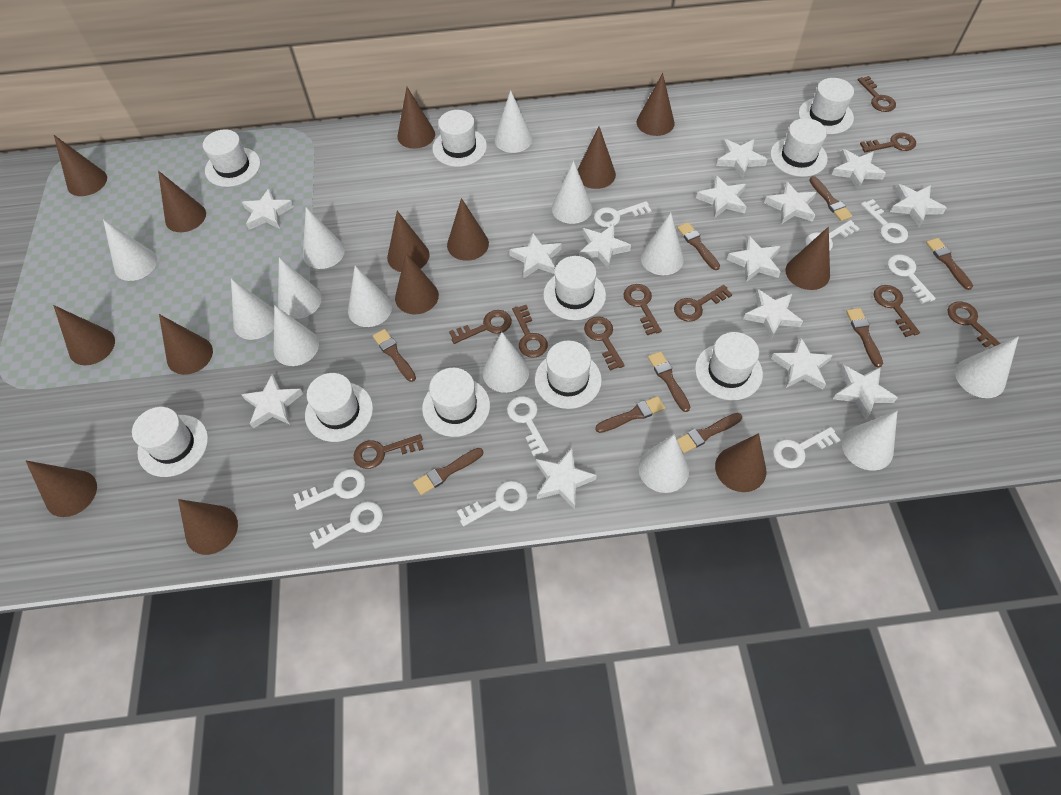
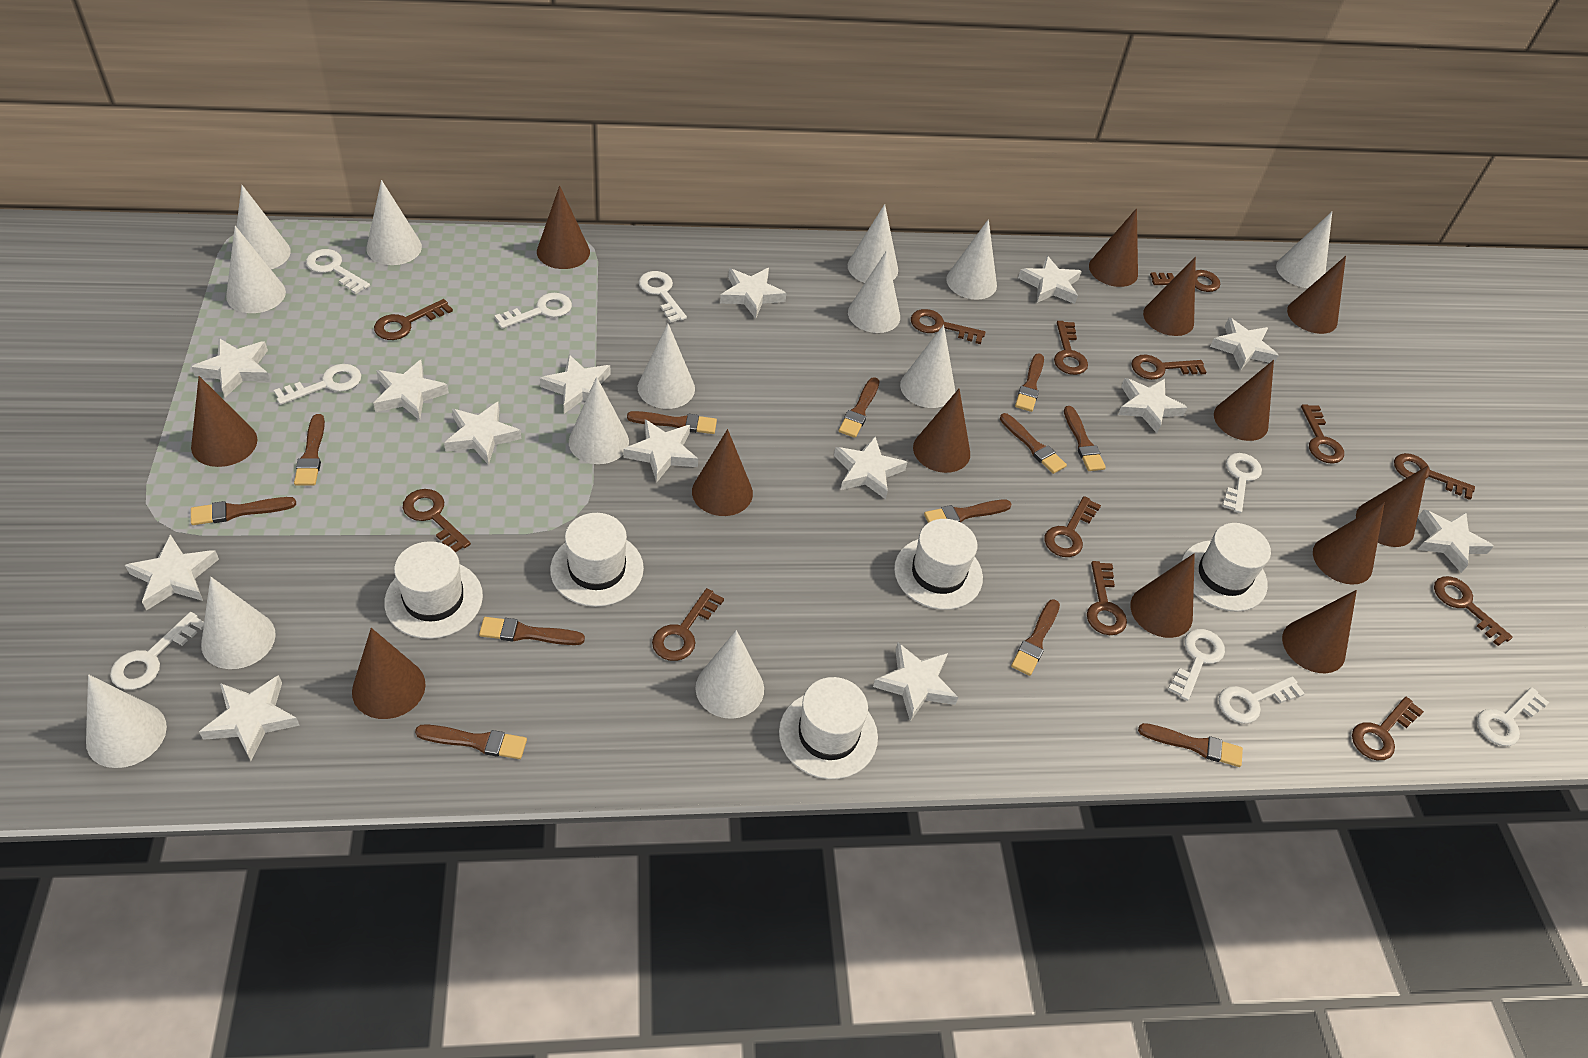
brown brush: 9 -> 12
brown cone: 14 -> 13
brown key: 10 -> 13
white hat: 10 -> 5

